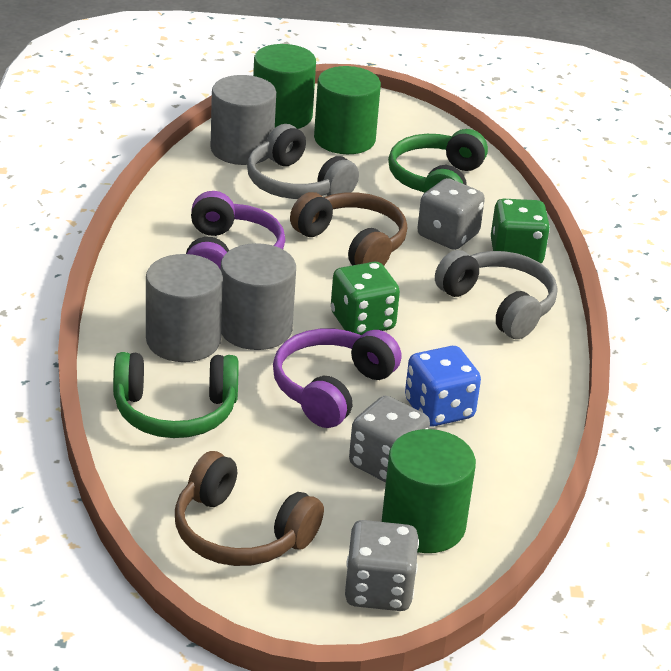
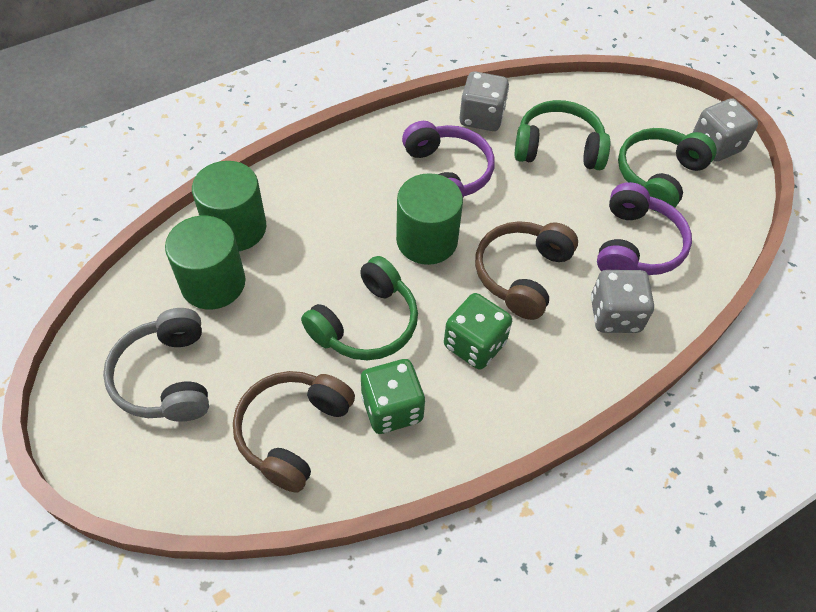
blue dice: 1 -> 0
green headphones: 2 -> 3
grey cylinder: 3 -> 0
grey headphones: 2 -> 1

